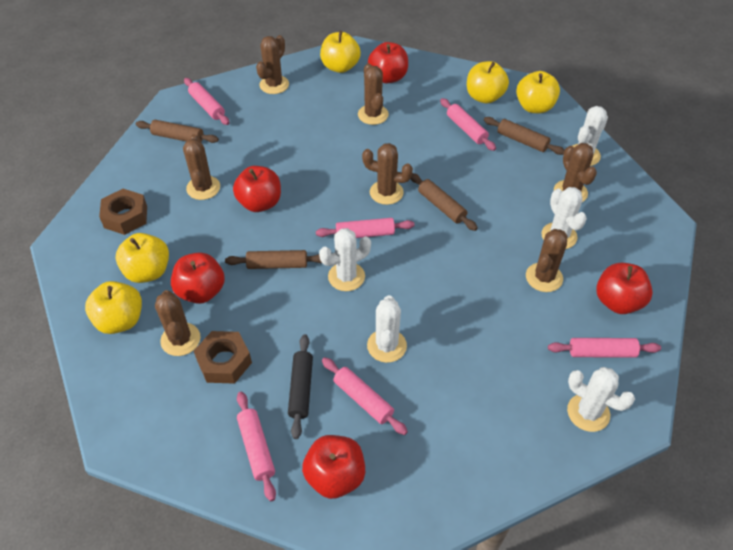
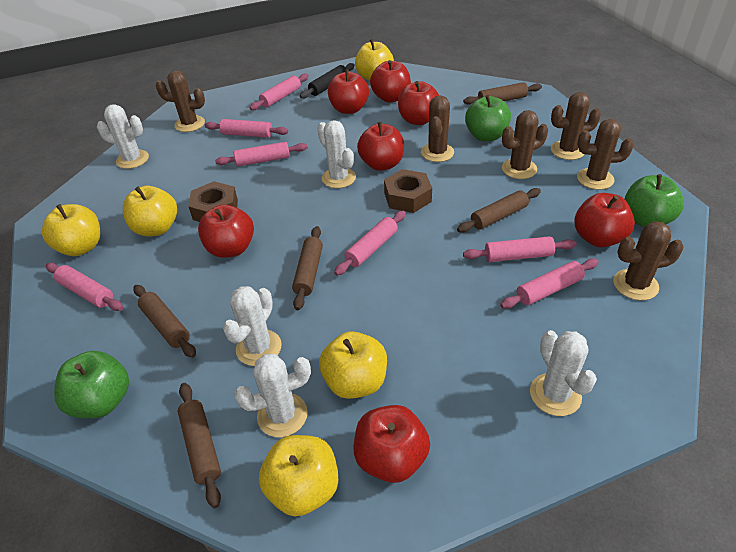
brown cactus: 7 -> 6
brown rolling pin: 4 -> 5
green apple: 0 -> 3
pink rolling pin: 6 -> 7
red apple: 5 -> 7

